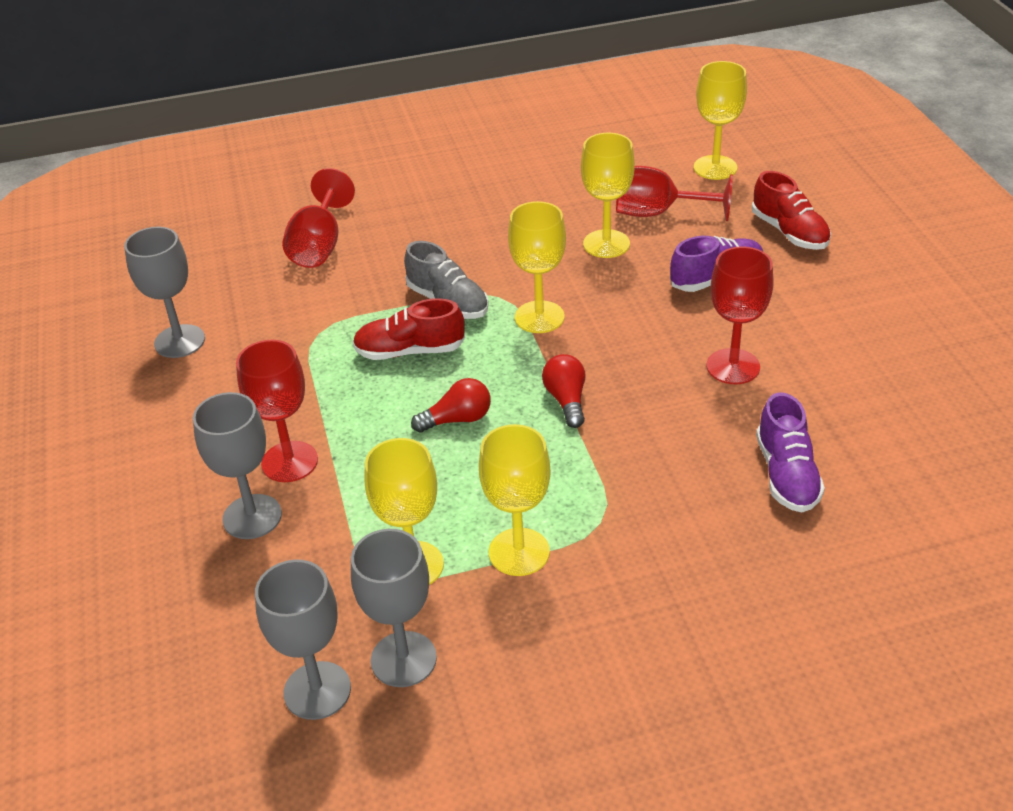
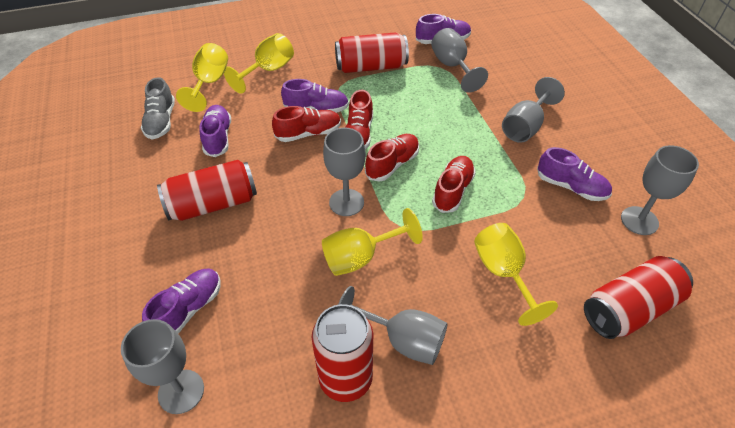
grey goblet: 4 -> 6
purple shoe: 2 -> 5
red can: 0 -> 4
red goblet: 4 -> 0
red light bulb: 2 -> 0
red shoe: 2 -> 4
yellow goblet: 5 -> 4

